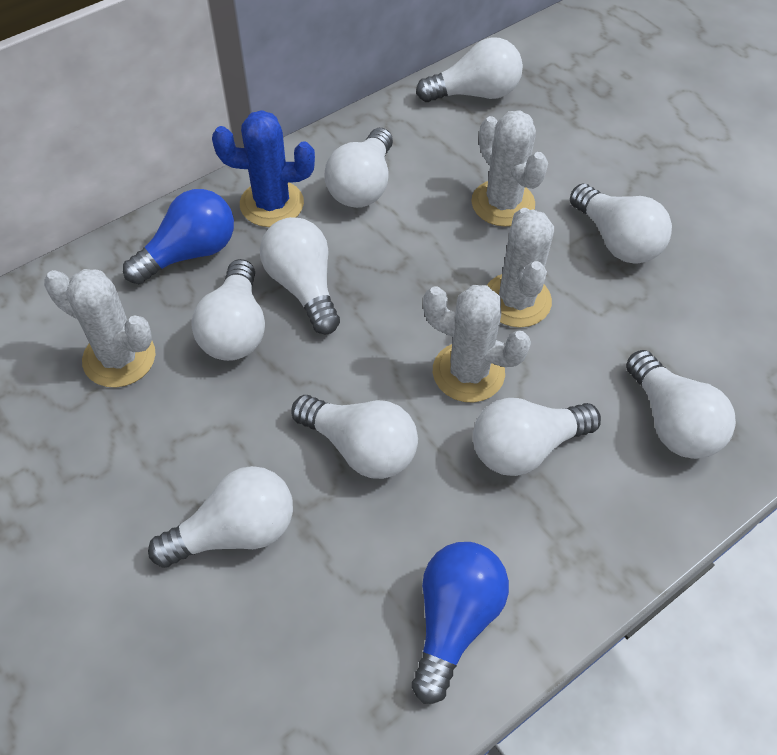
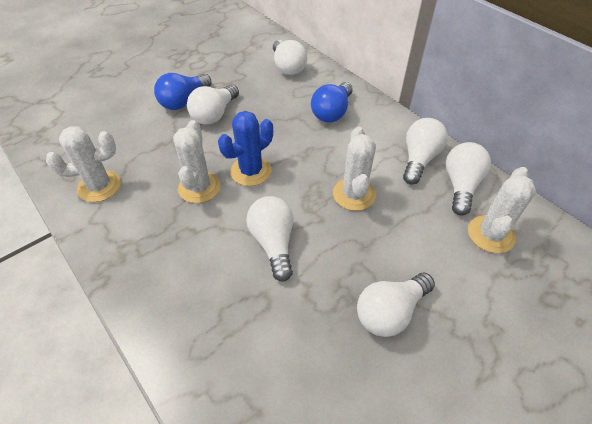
white light bulb: 9 -> 6

